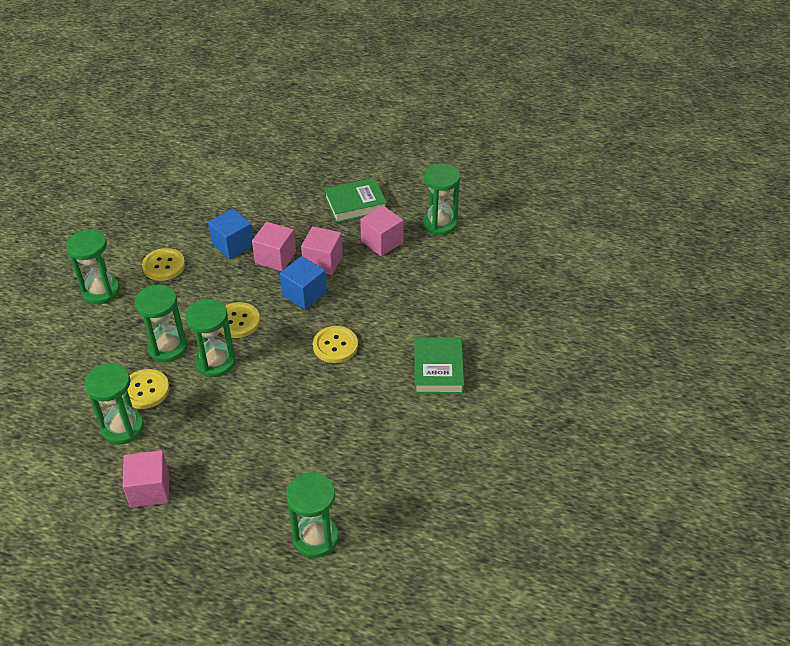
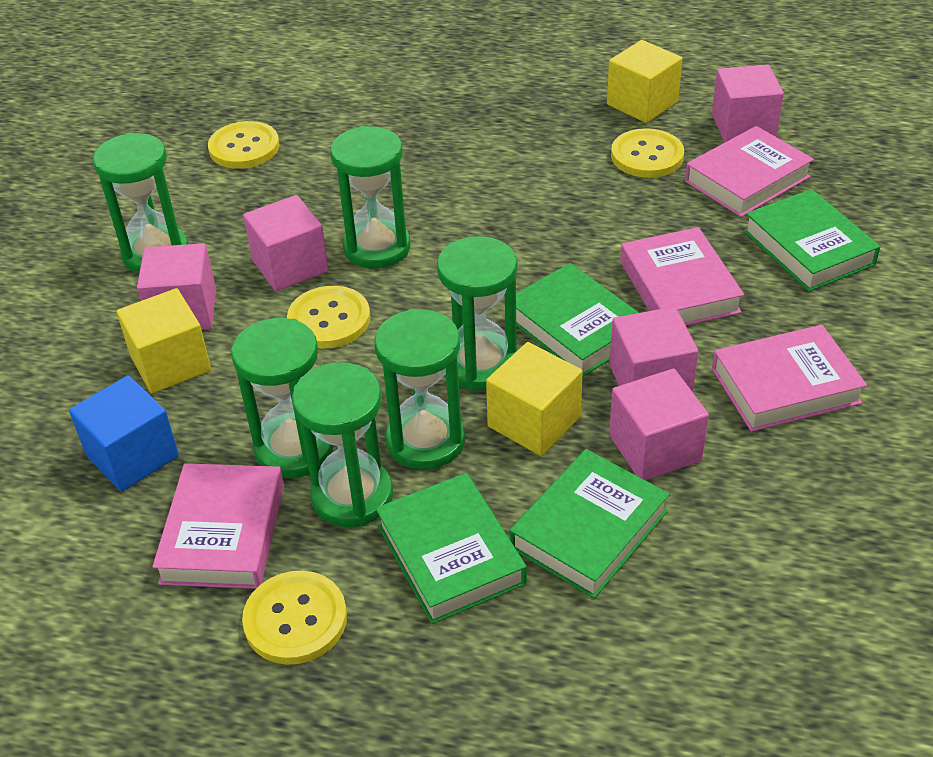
blue cube: 2 -> 1
green book: 2 -> 4
pink book: 0 -> 4
pink cube: 4 -> 5
yellow cube: 0 -> 3

